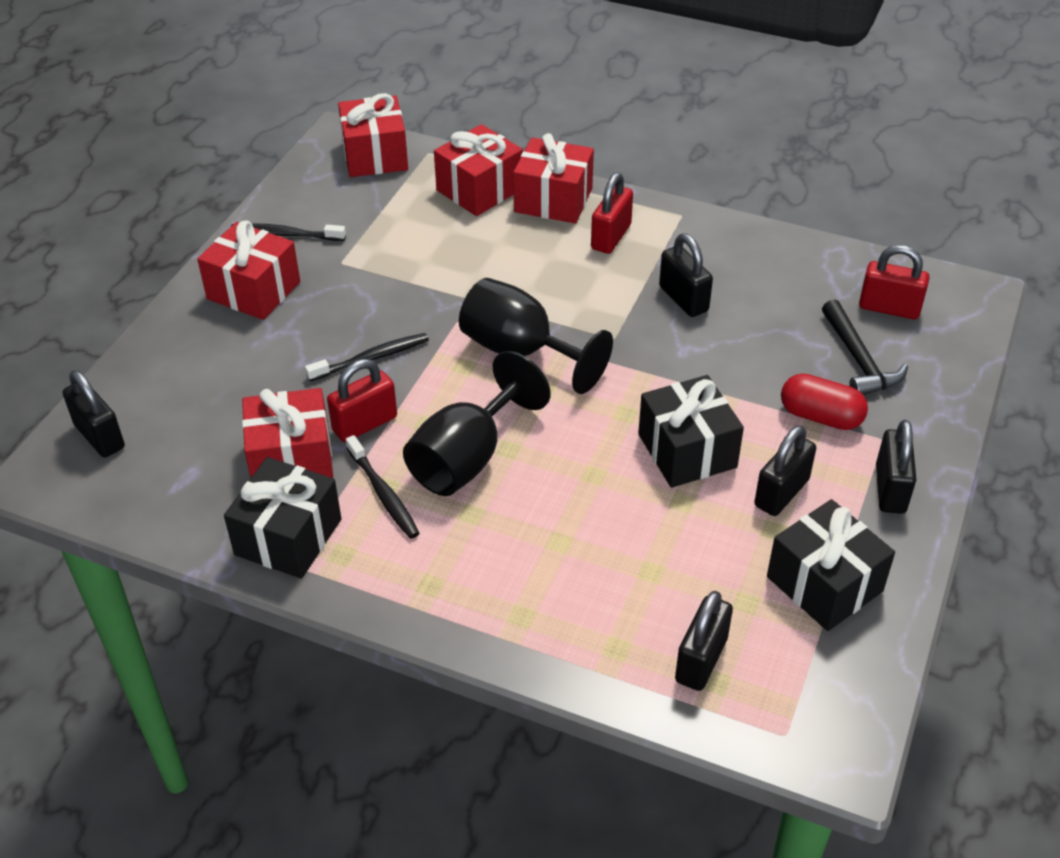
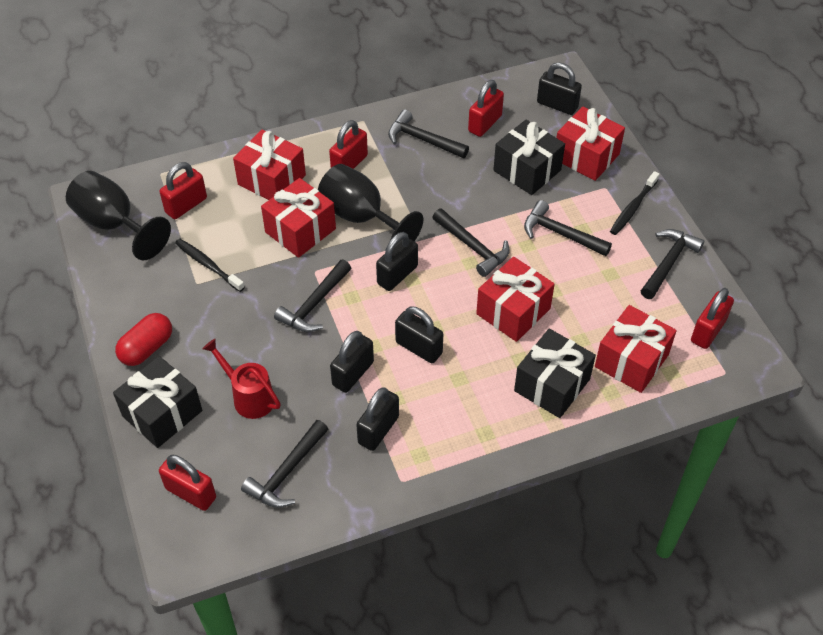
black hammer: 1 -> 6
black toothbrush: 3 -> 2
red padlock: 3 -> 5
red watering can: 0 -> 1

